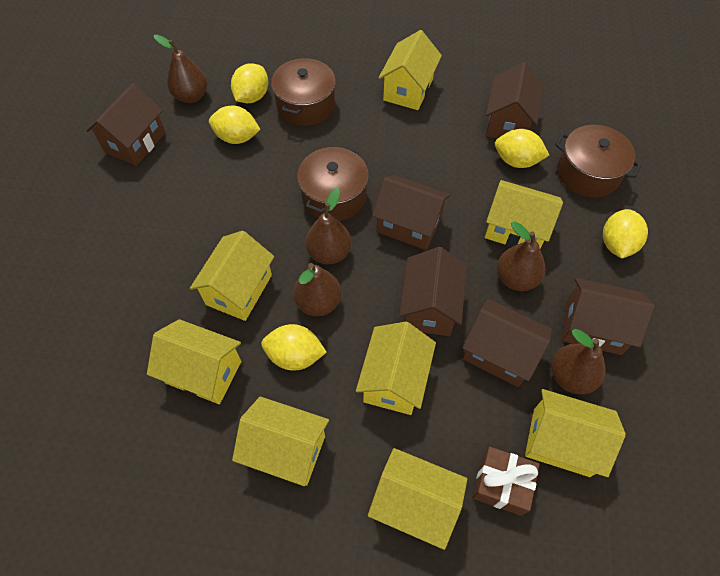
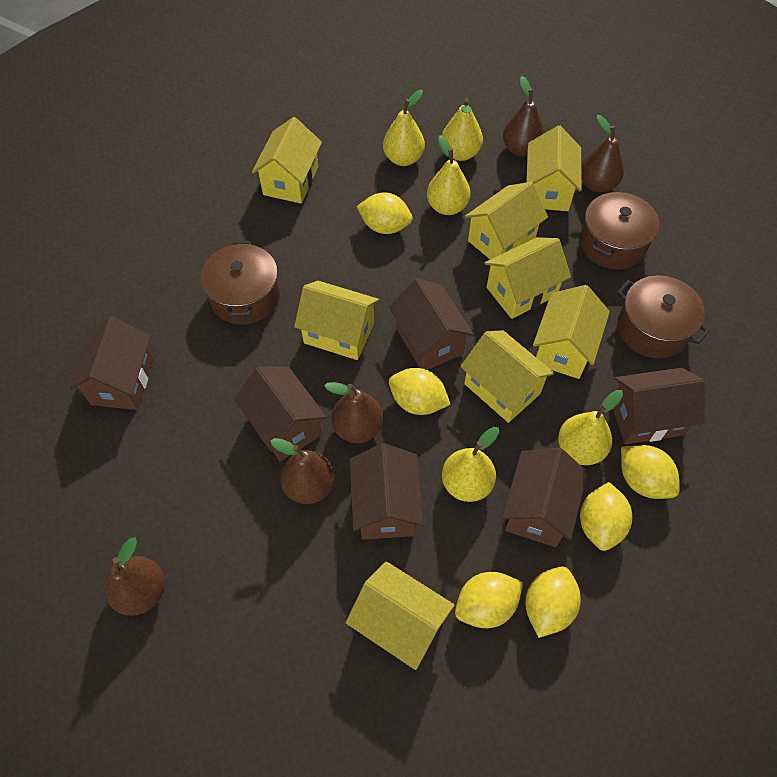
brown gift: 1 -> 0
yellow lemon: 5 -> 6
yellow pear: 0 -> 5

